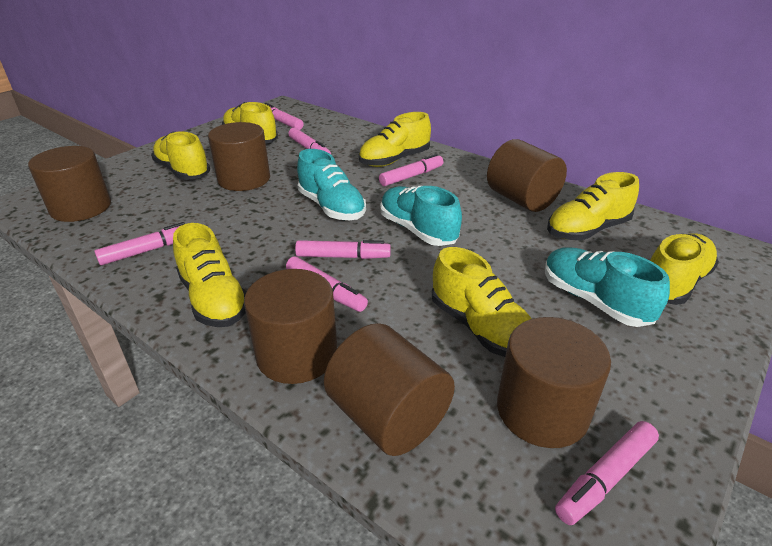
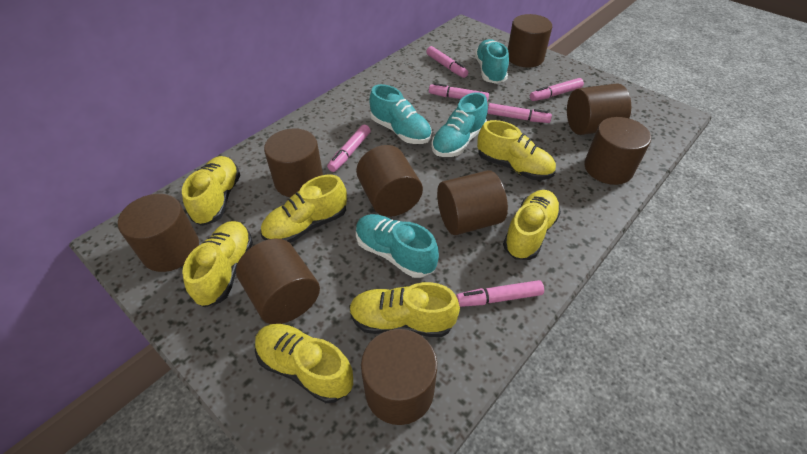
brown cylinder: 6 -> 9
pink marker: 7 -> 6
turquoise shoe: 3 -> 4

